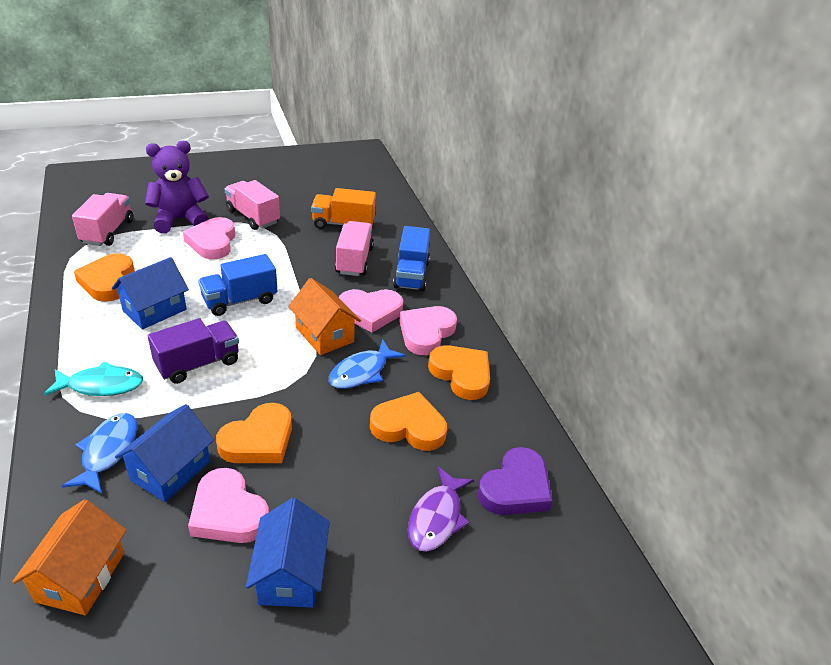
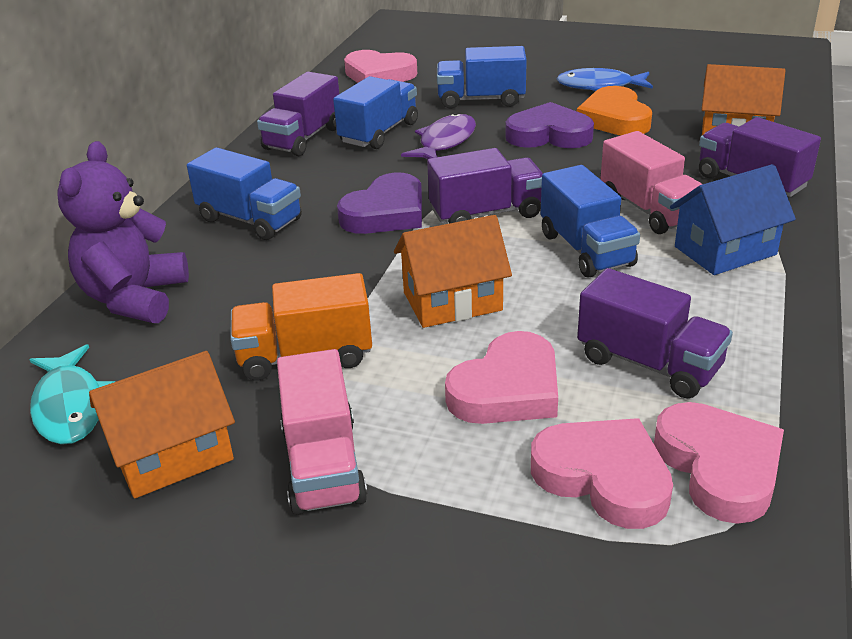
blue fish: 2 -> 1
blue house: 3 -> 1
blue truck: 2 -> 4
orange heart: 4 -> 1
orange house: 2 -> 3
pink truck: 3 -> 2
purple heart: 1 -> 2
purple truck: 1 -> 4

